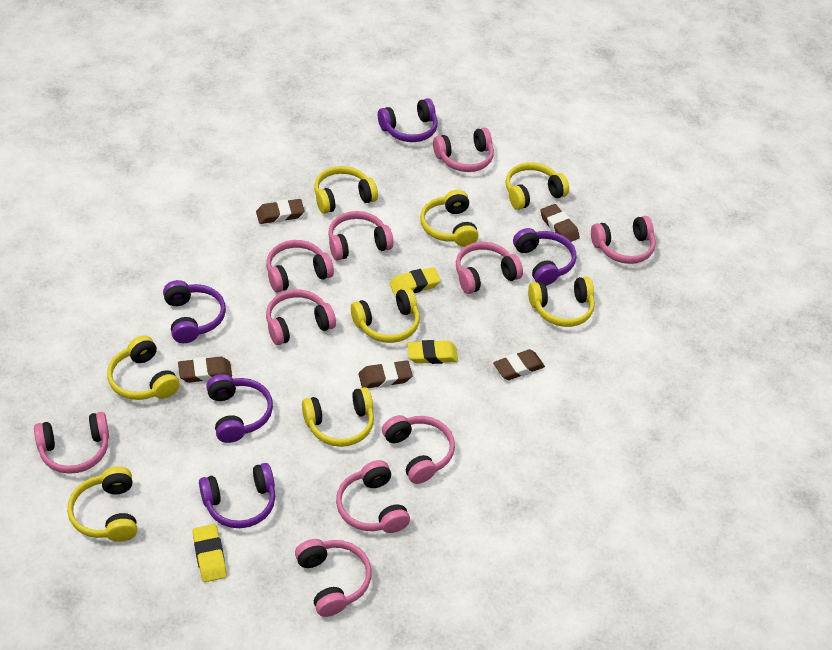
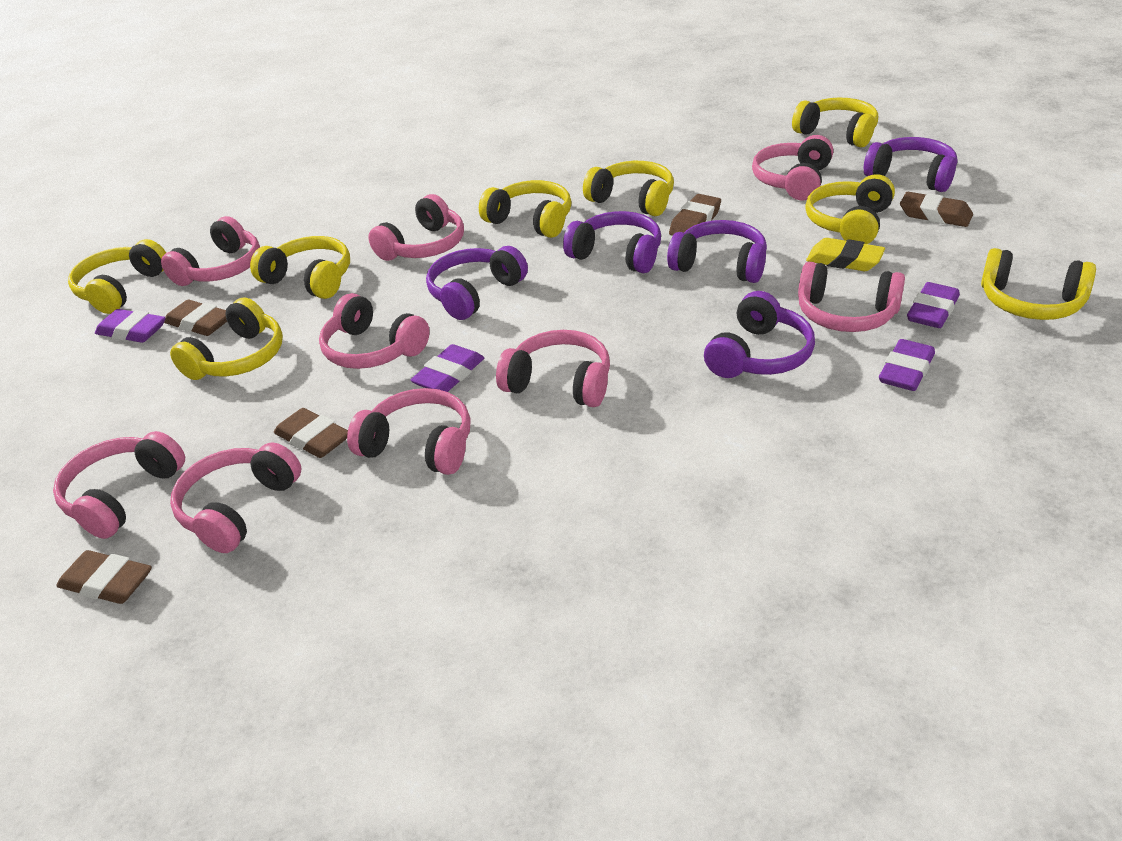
pink headphones: 10 -> 9
purple eraser: 0 -> 4
yellow eraser: 3 -> 1

